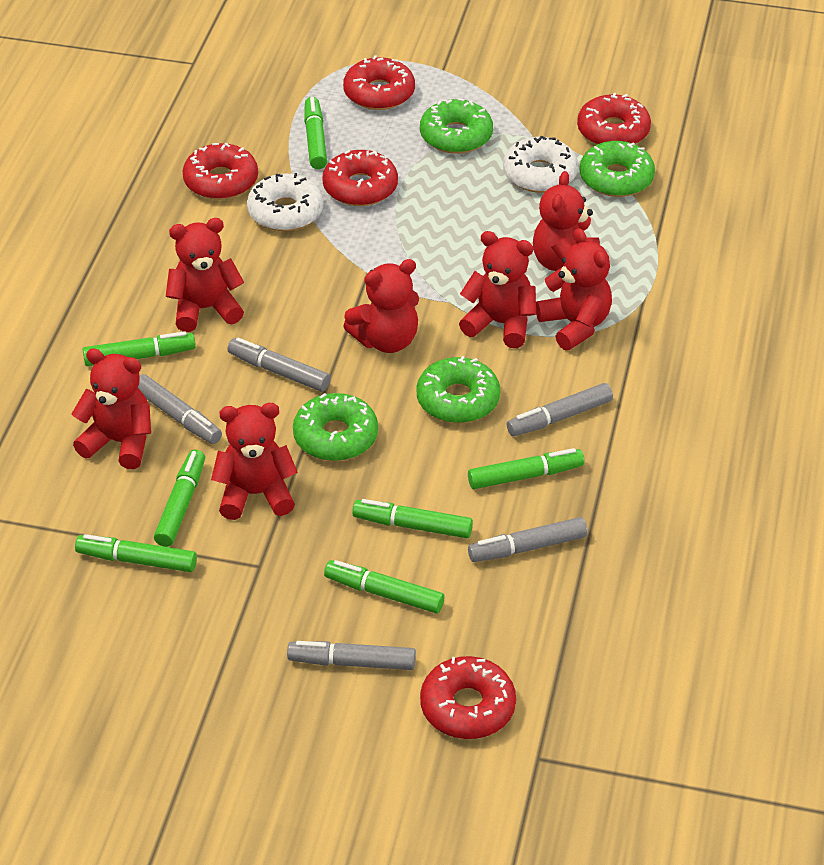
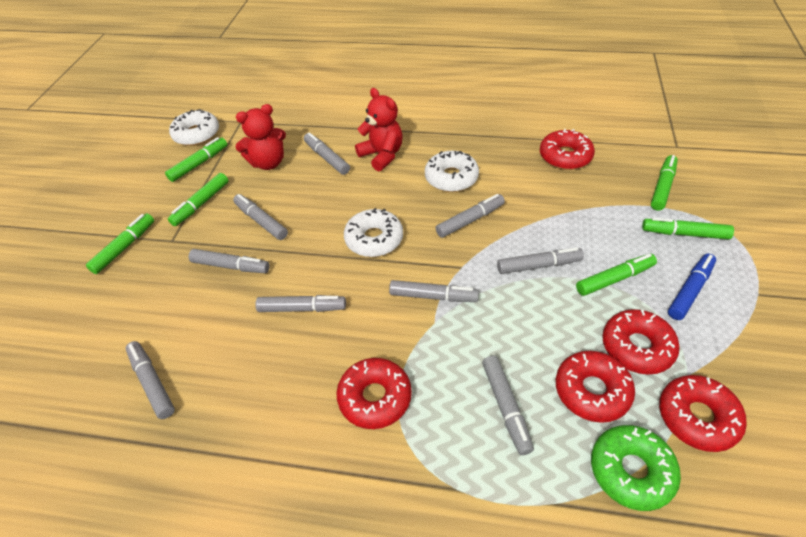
blue marker: 0 -> 1
green donut: 4 -> 1
green marker: 7 -> 6
grey marker: 5 -> 9
red teddy bear: 7 -> 2
white donut: 2 -> 3

